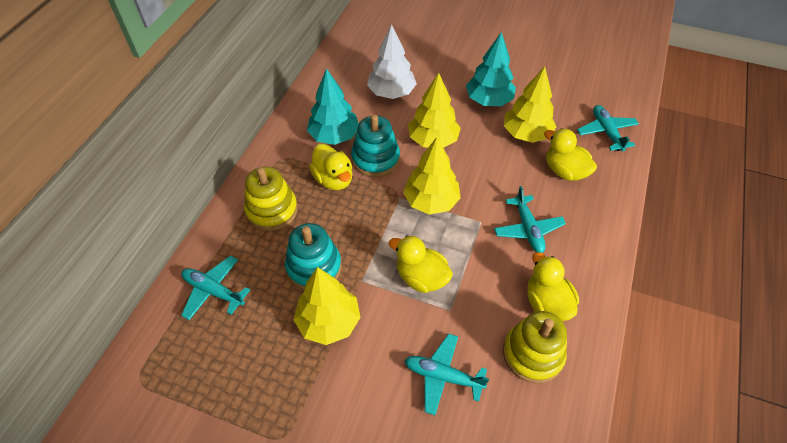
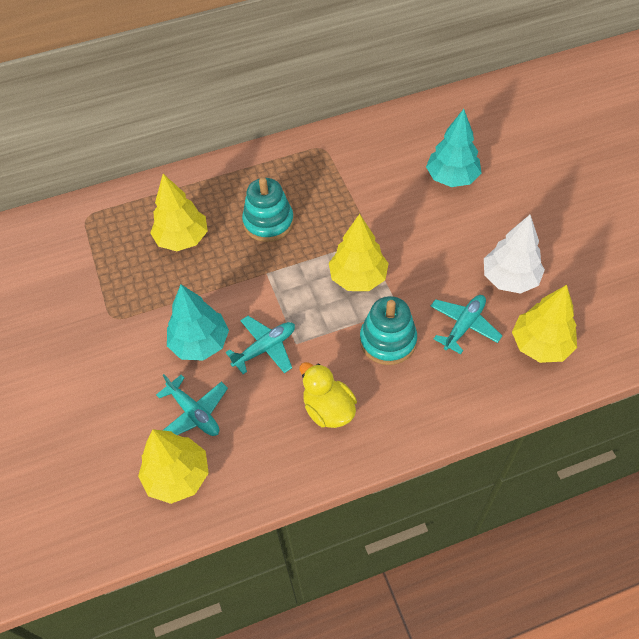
turquoise plane: 4 -> 3
yellow duck: 4 -> 1
yellow stacking toy: 2 -> 0

